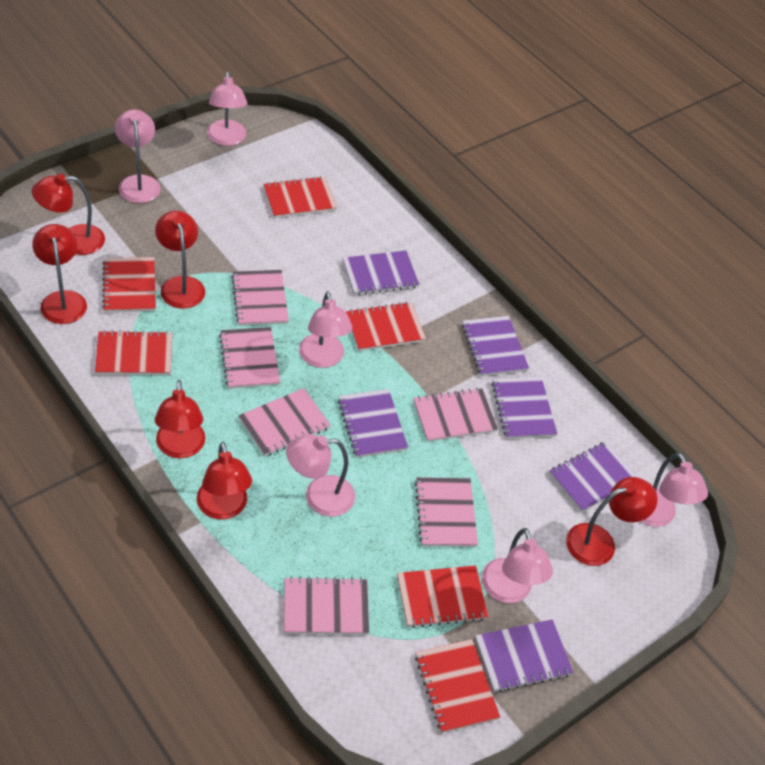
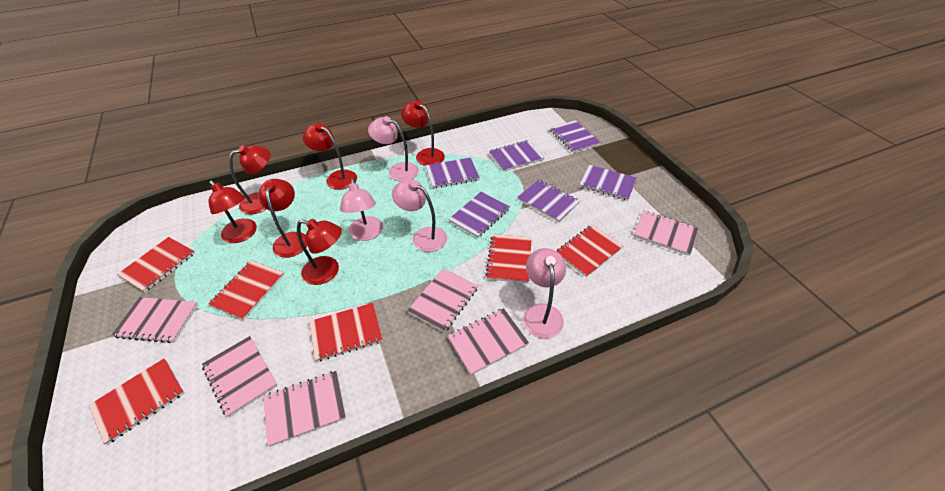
pink lamp: 6 -> 4

